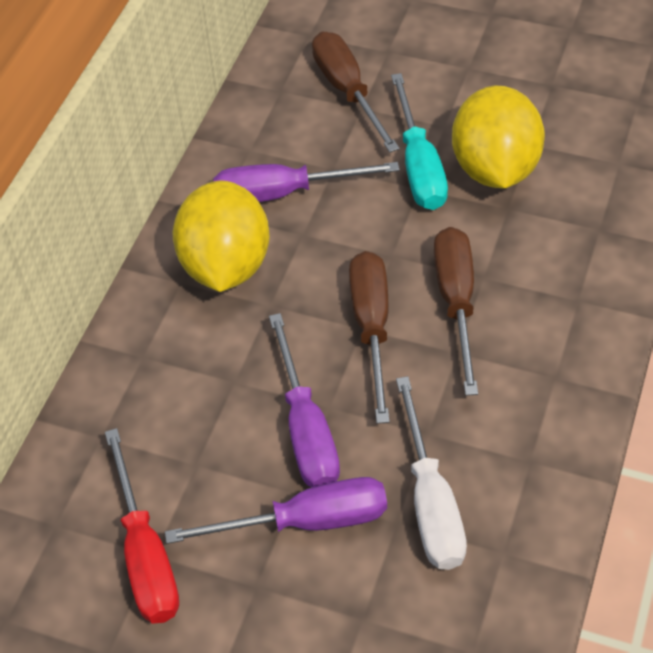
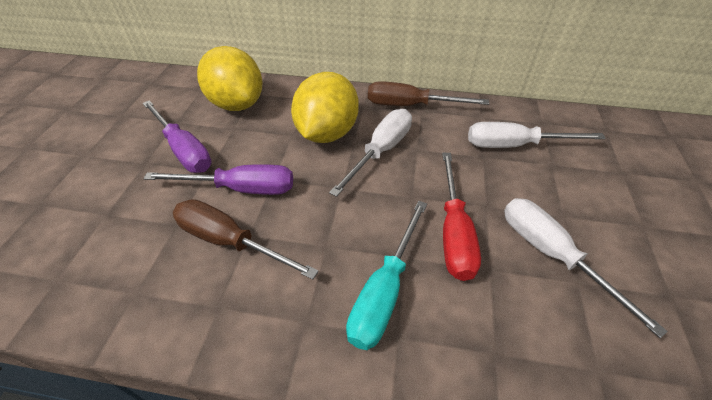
brown screwdriver: 3 -> 2
purple screwdriver: 3 -> 2
white screwdriver: 1 -> 3

